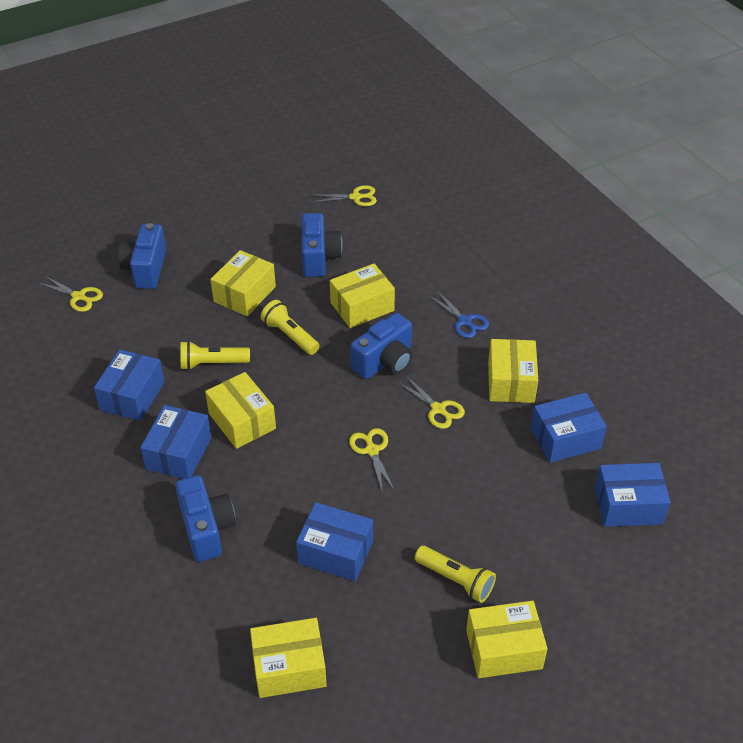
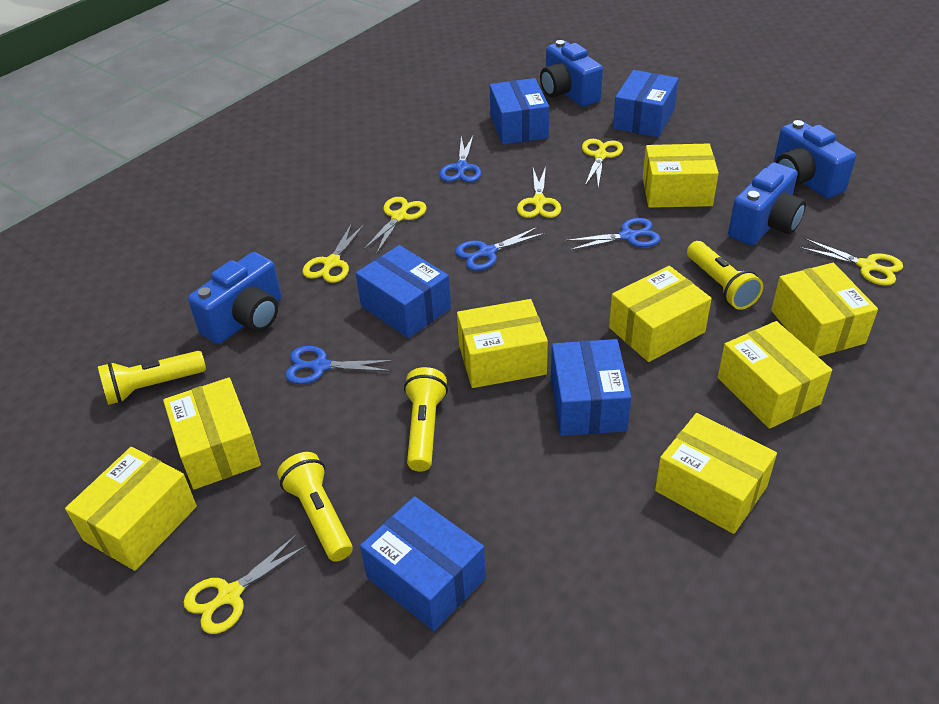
blue scissors: 1 -> 4
yellow box: 6 -> 8
yellow flashlight: 3 -> 4
yellow scissors: 4 -> 6

